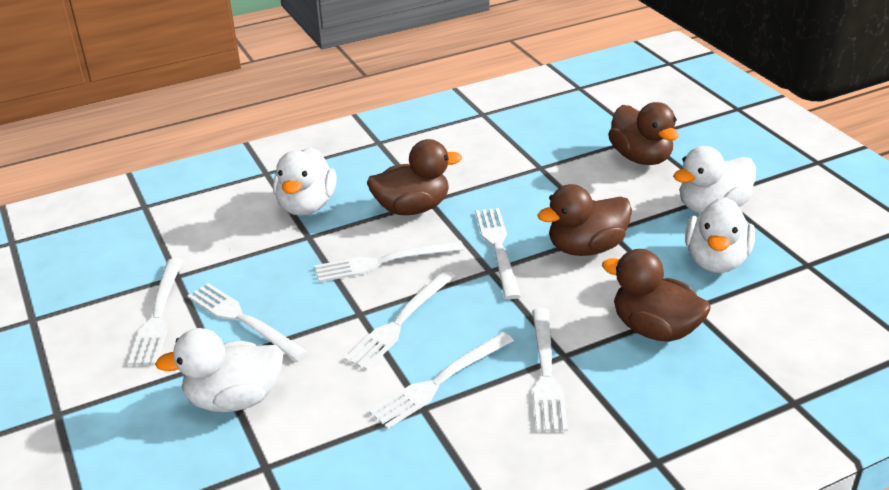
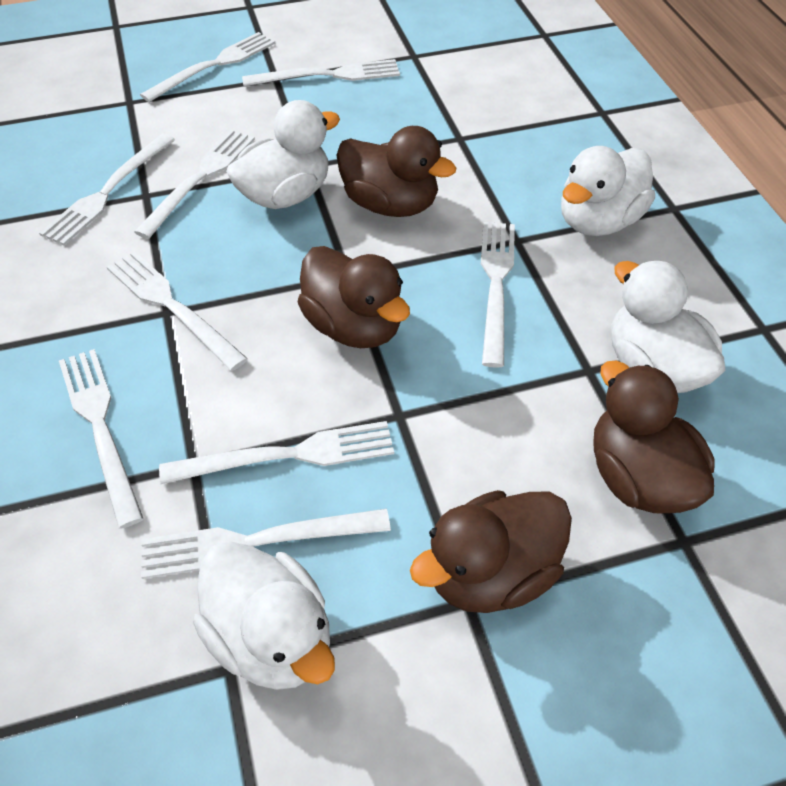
white fork: 7 -> 9

